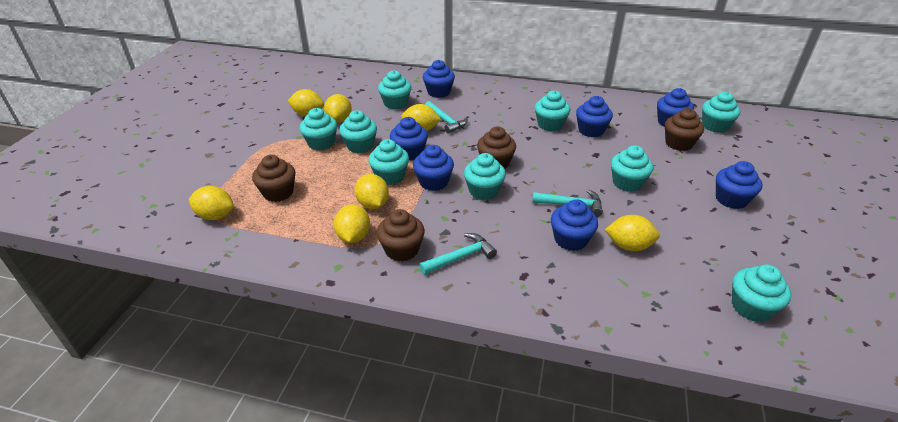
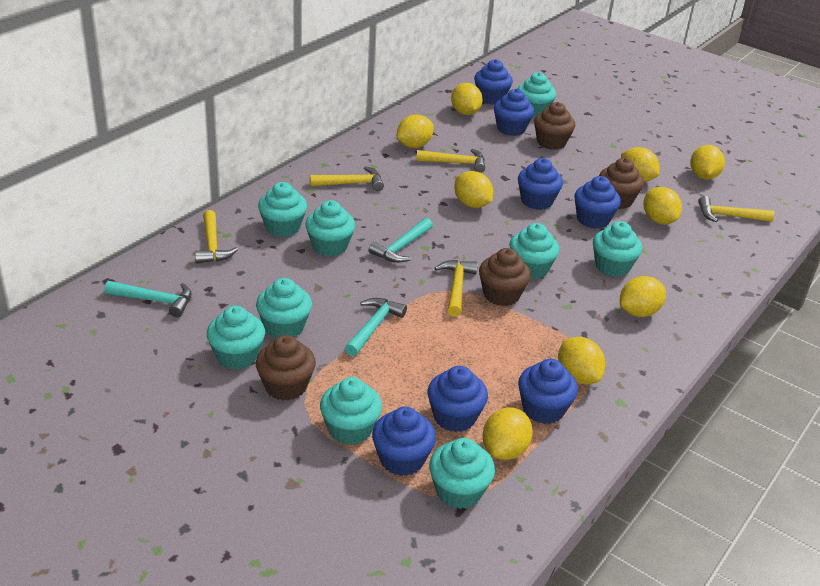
yellow hammer: 0 -> 5
yellow lemon: 7 -> 9

